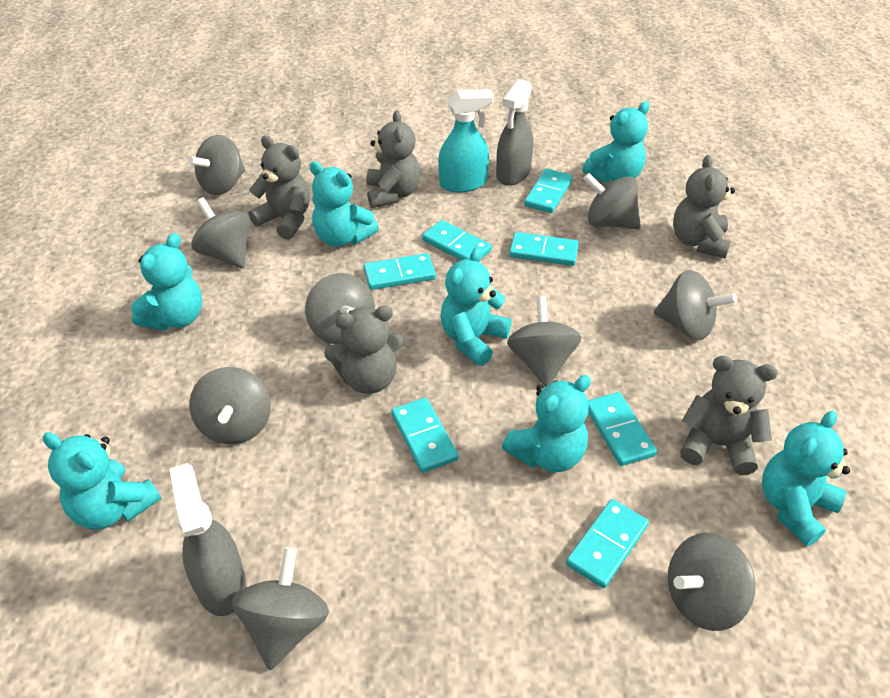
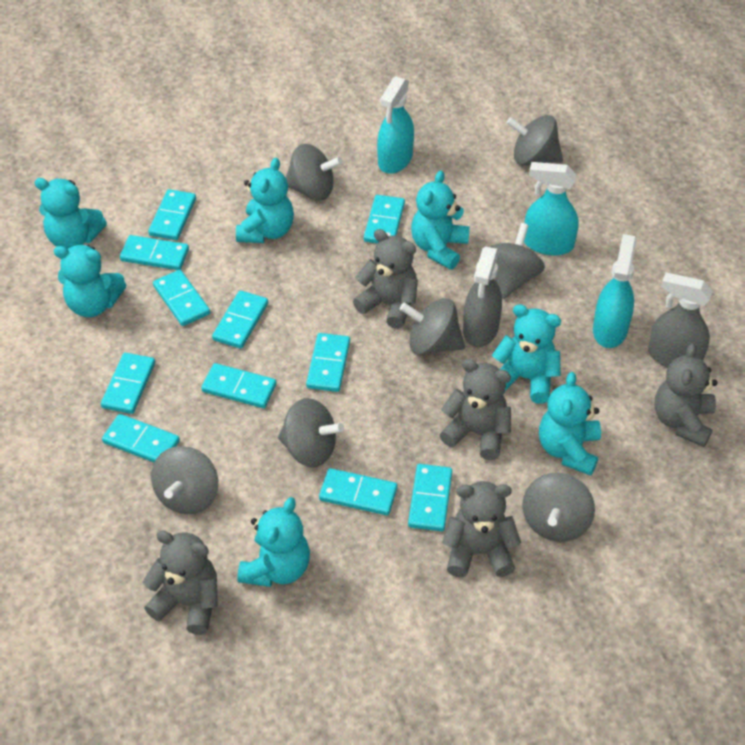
grey spinning top: 9 -> 7
turquoise domino: 7 -> 11
turquoise spray bottle: 1 -> 3

